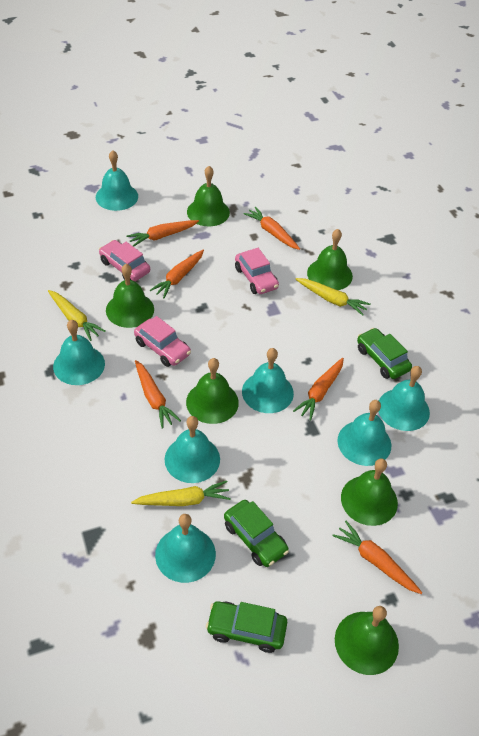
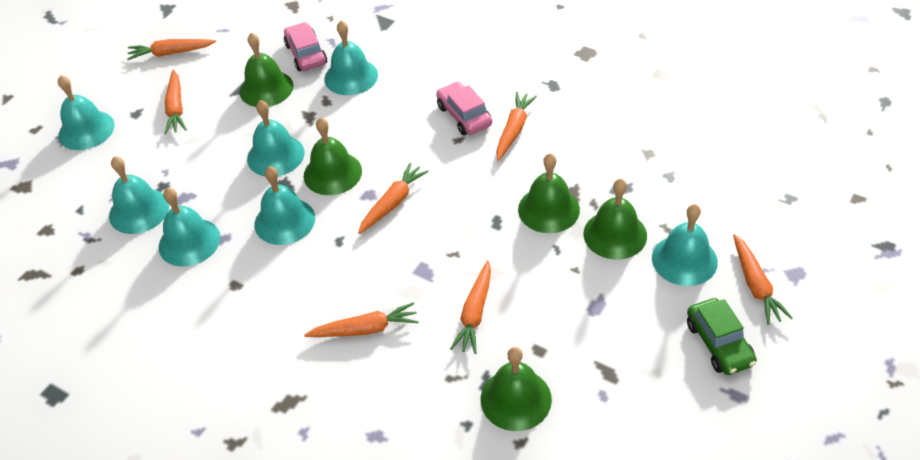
green bell: 6 -> 5
green car: 3 -> 1
orange carrot: 6 -> 7
pink car: 3 -> 2
yellow carrot: 3 -> 0

